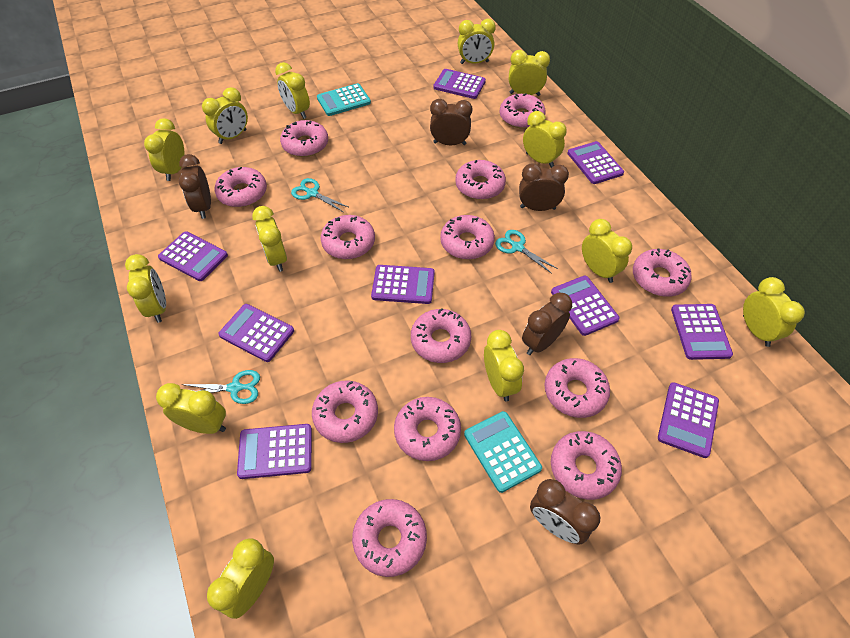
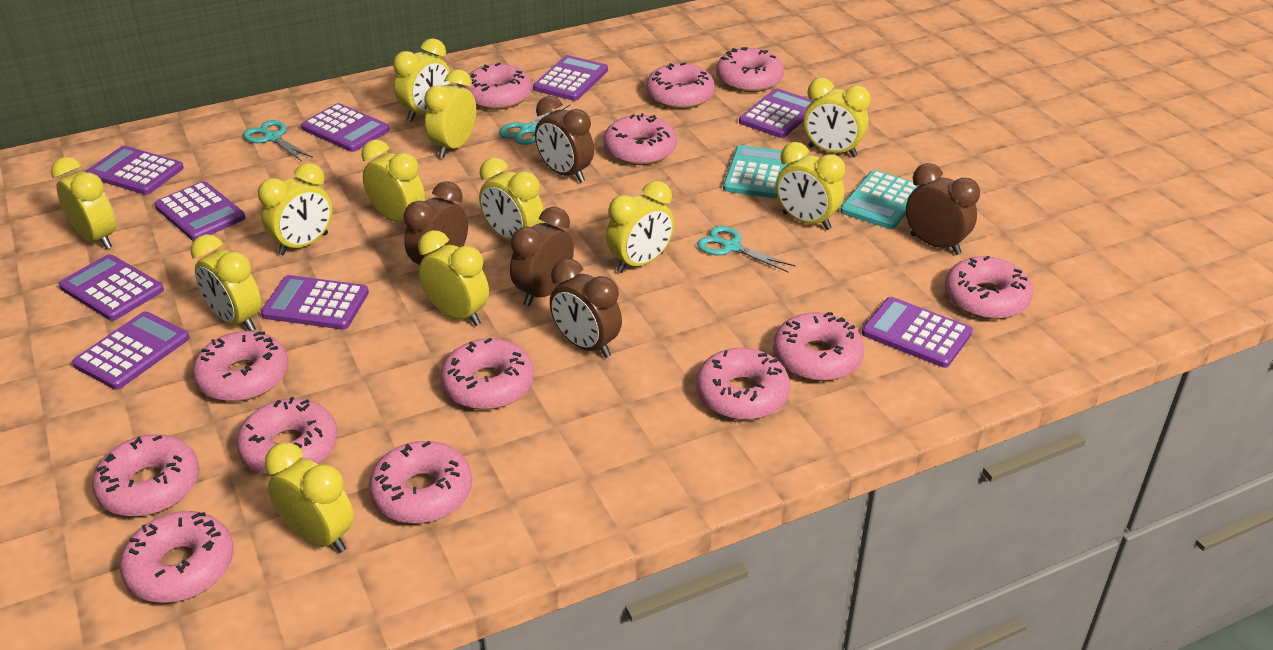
yellow clock: 13 -> 12

